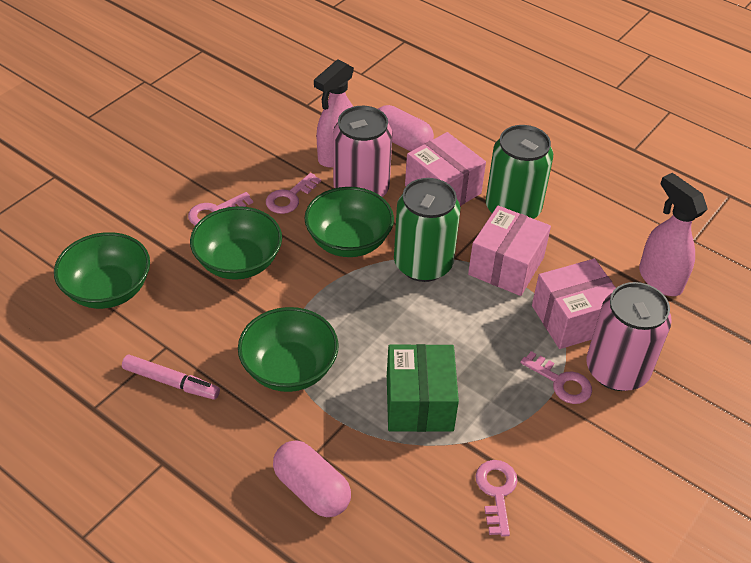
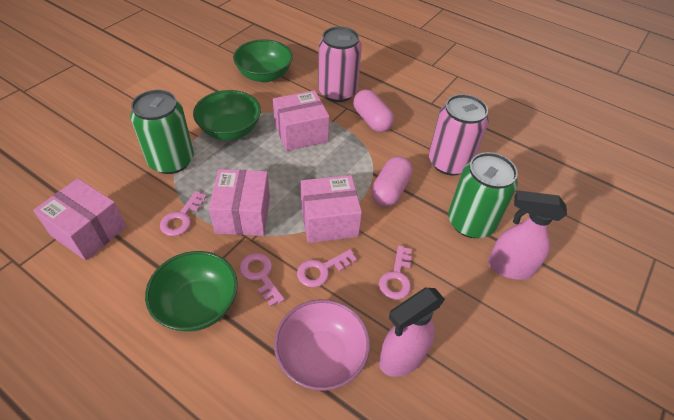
green bowl: 4 -> 3
green box: 1 -> 0
pink bowl: 0 -> 1
pink box: 3 -> 4
pink marker: 1 -> 0

